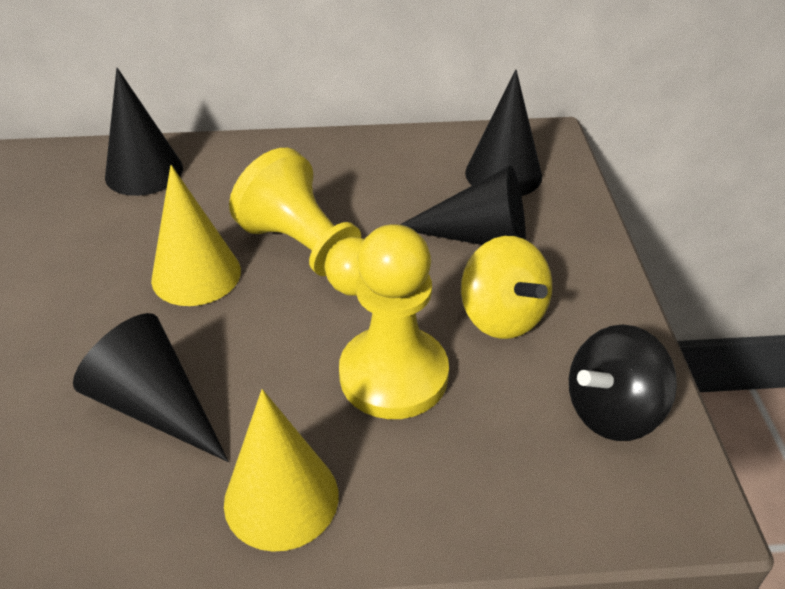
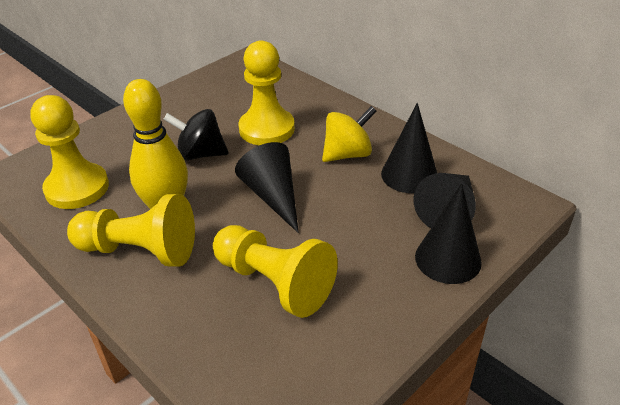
yellow bowling pin: 0 -> 1
yellow cone: 2 -> 0
yellow pawn: 2 -> 4

